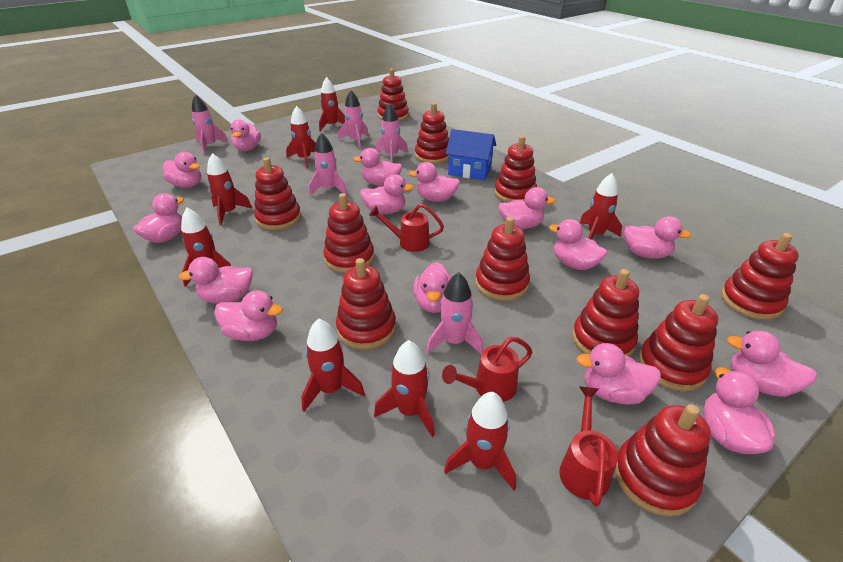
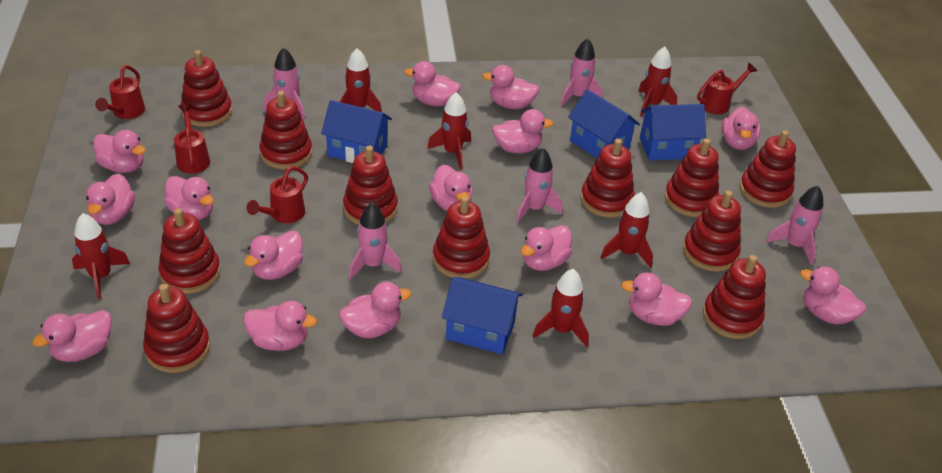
blue house: 1 -> 4
red rocket: 8 -> 6
red watering can: 3 -> 4

